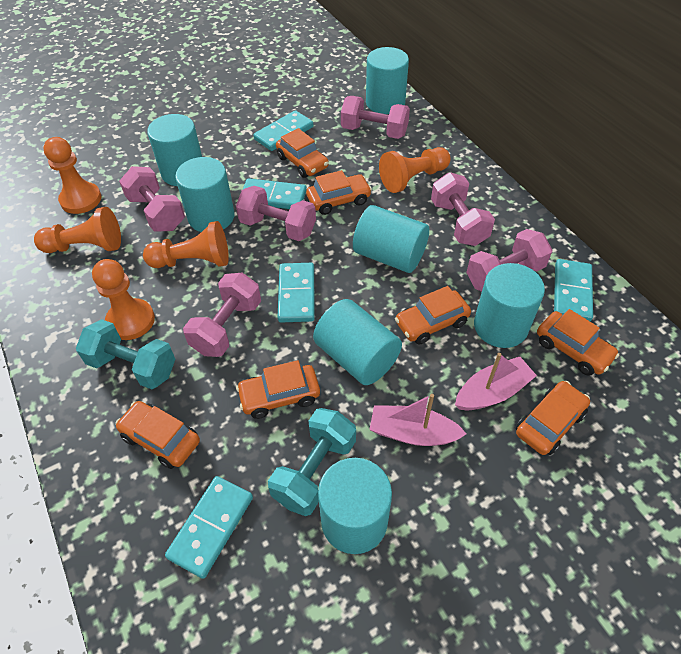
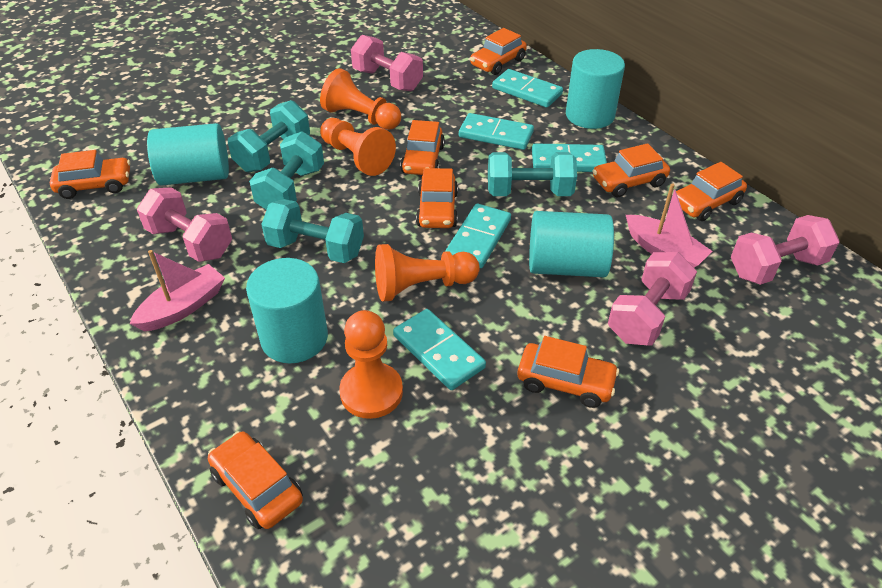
orange car: 7 -> 8
orange pawn: 5 -> 4
pink dumbbell: 6 -> 4
turquoise cylinder: 7 -> 4
turquoise dumbbell: 2 -> 4

